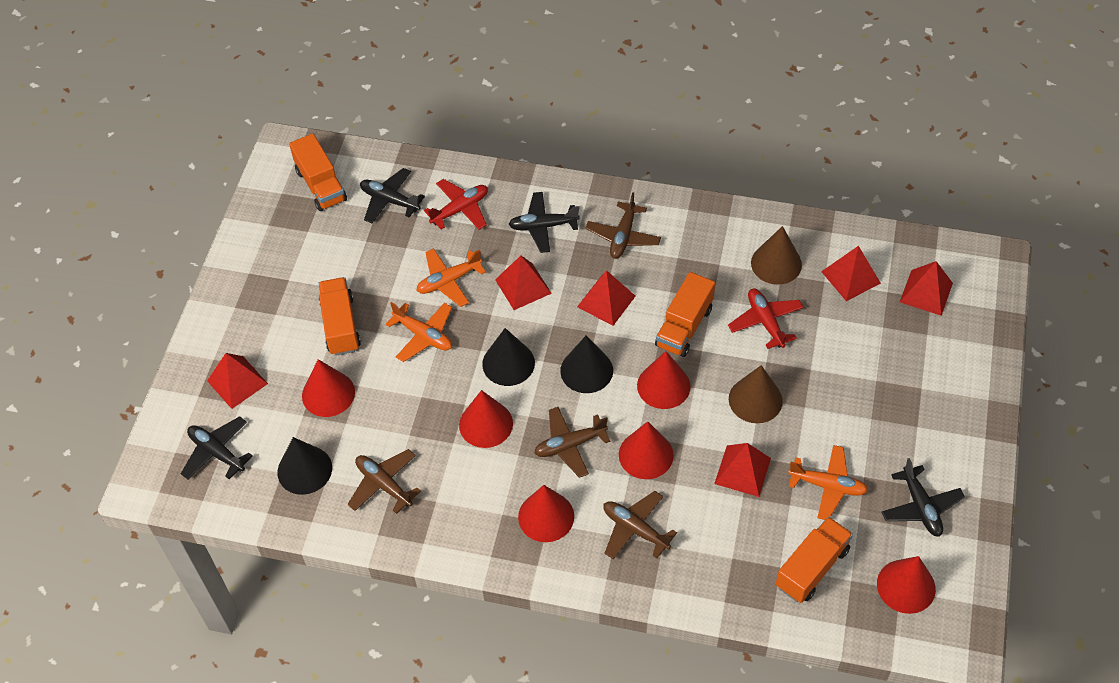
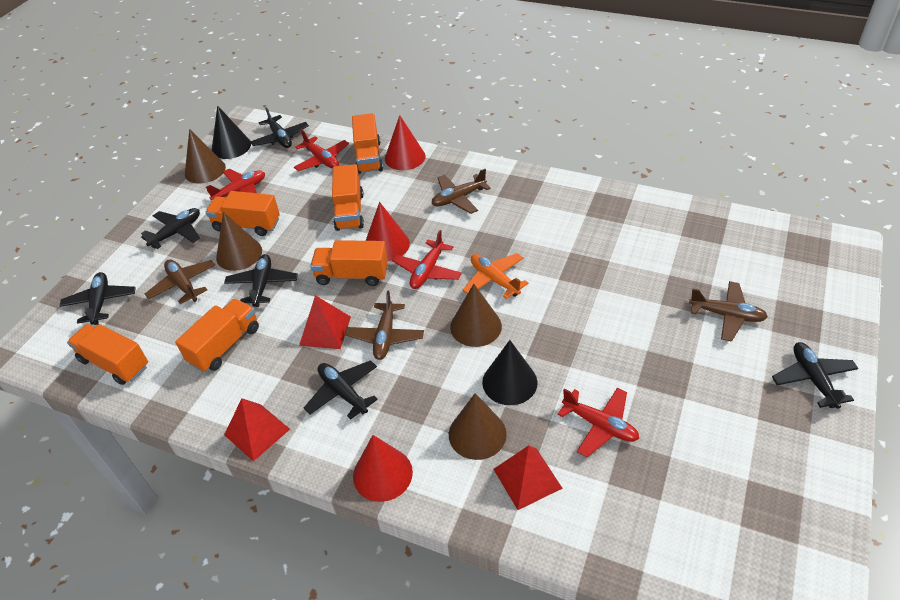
black cone: 3 -> 2
black plane: 4 -> 6
brown cone: 2 -> 4
orange plane: 3 -> 1
orange truck: 4 -> 6
red cone: 6 -> 3
red plane: 2 -> 4
red pyramid: 6 -> 3

